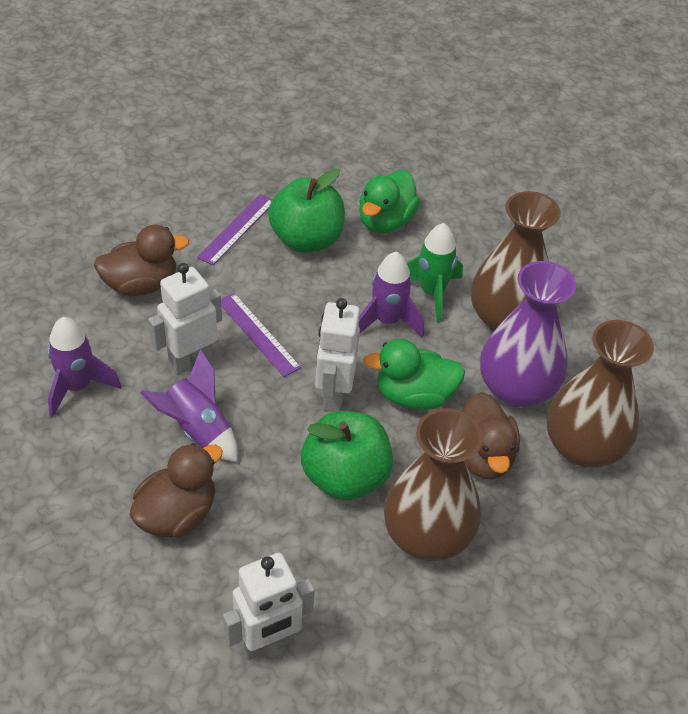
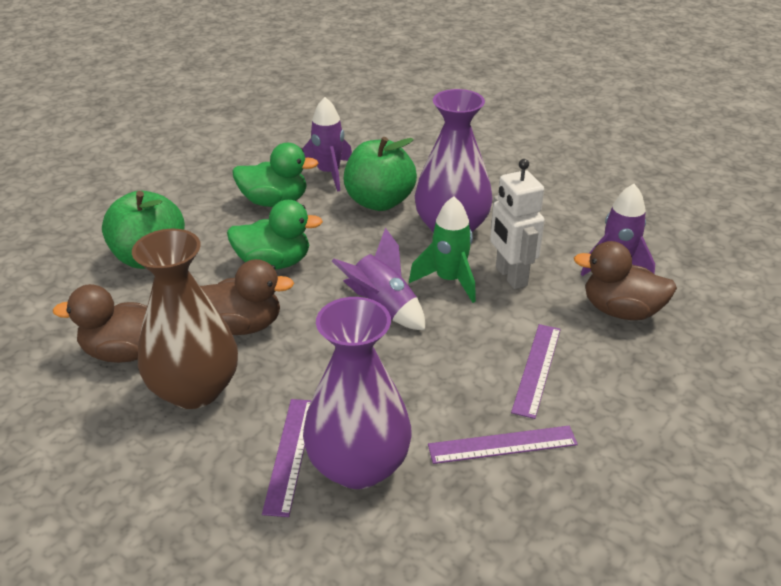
brown vase: 3 -> 1
purple ruler: 2 -> 3
purple vase: 1 -> 2
white robot: 3 -> 1

